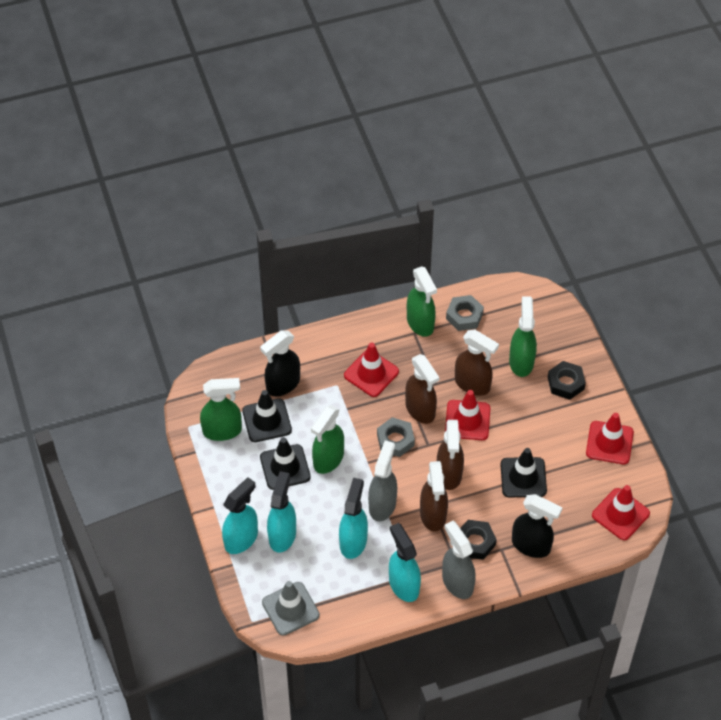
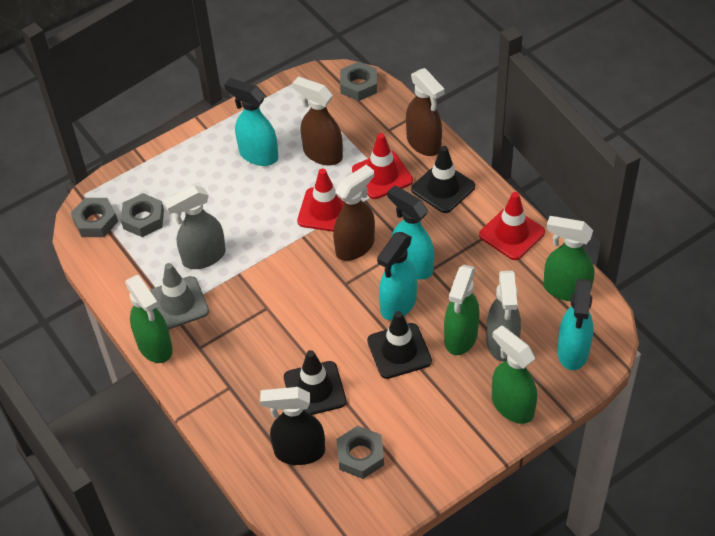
black nut: 2 -> 0
black spray bottle: 2 -> 1
brown spray bottle: 4 -> 3
grey nut: 2 -> 4
red traffic cone: 4 -> 3

